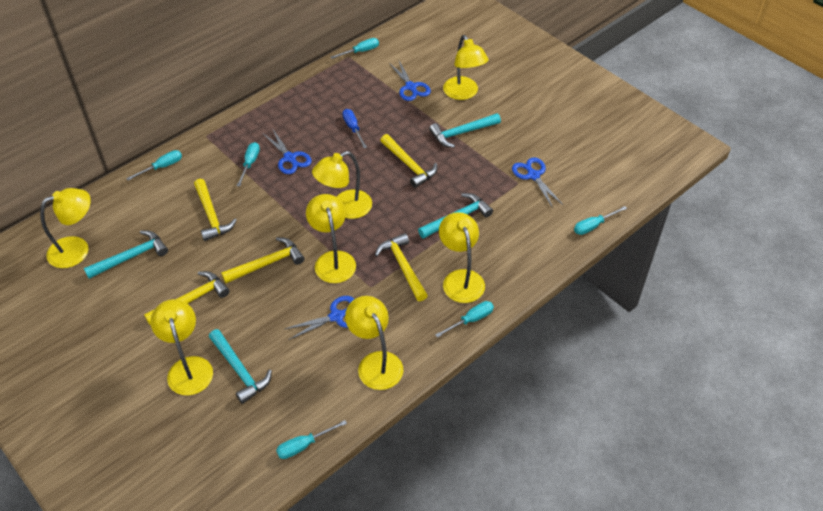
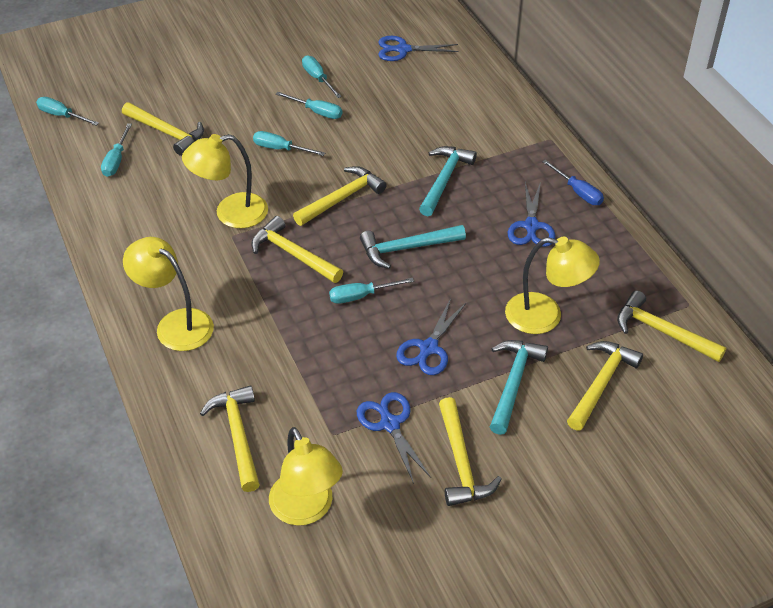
turquoise hammer: 4 -> 3
yellow hammer: 5 -> 7
yellow lamp: 7 -> 4

